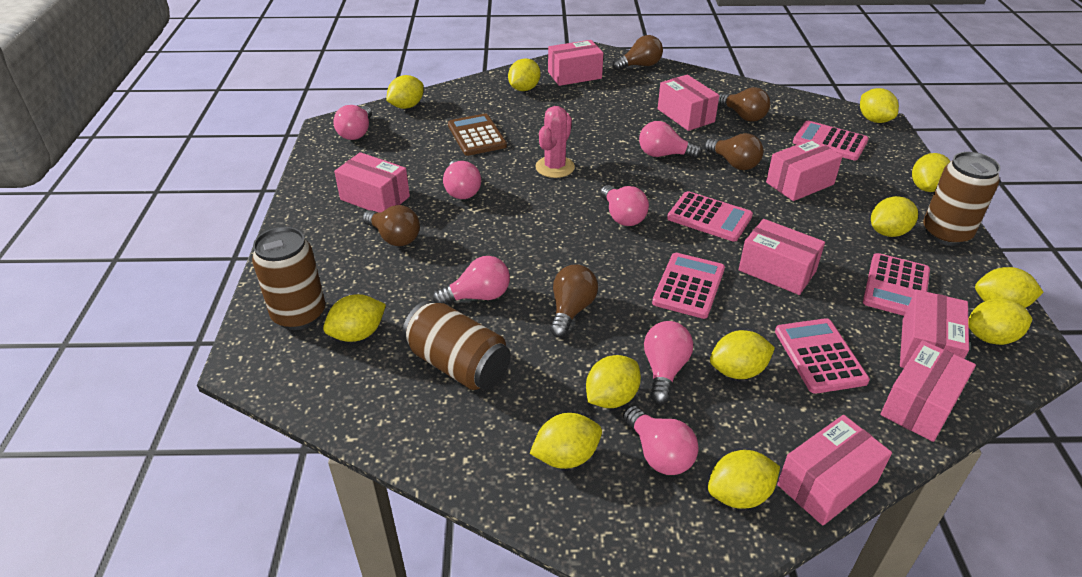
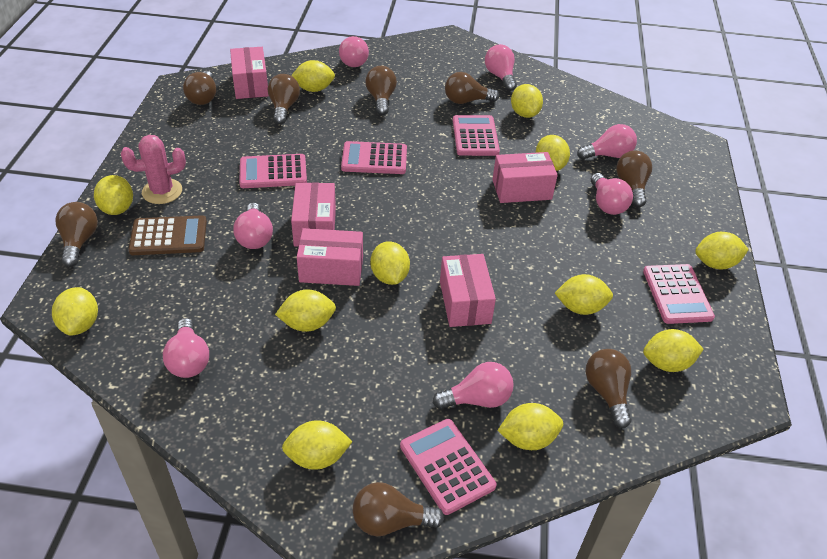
brown can: 3 -> 0
brown light bulb: 5 -> 8
pink box: 8 -> 5

